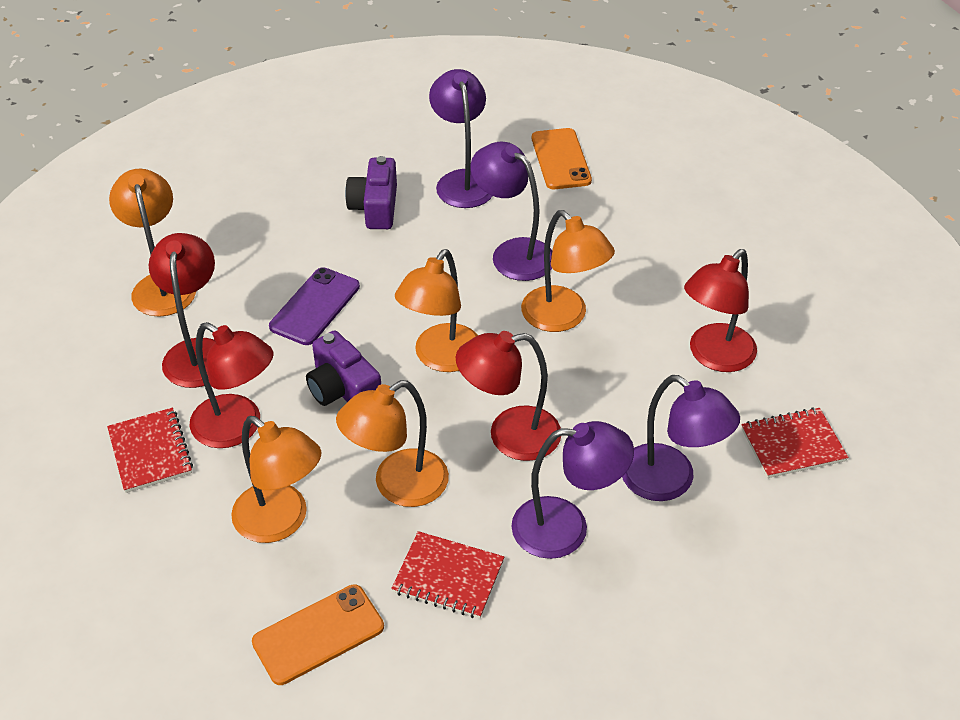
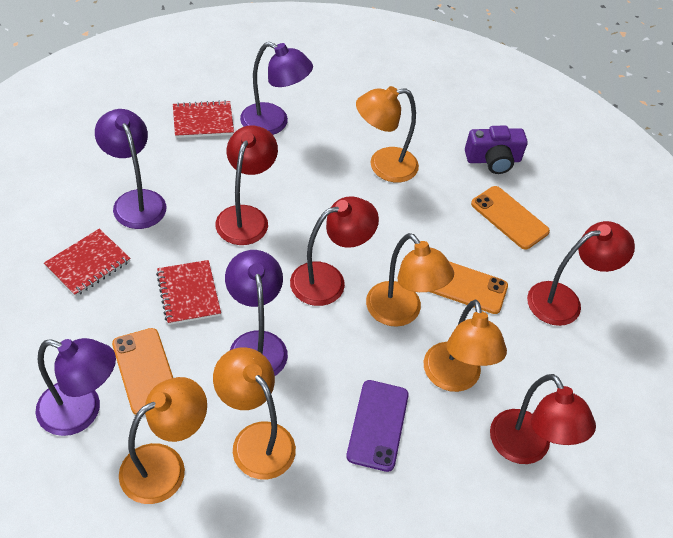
orange phone: 2 -> 3
purple camera: 2 -> 1

